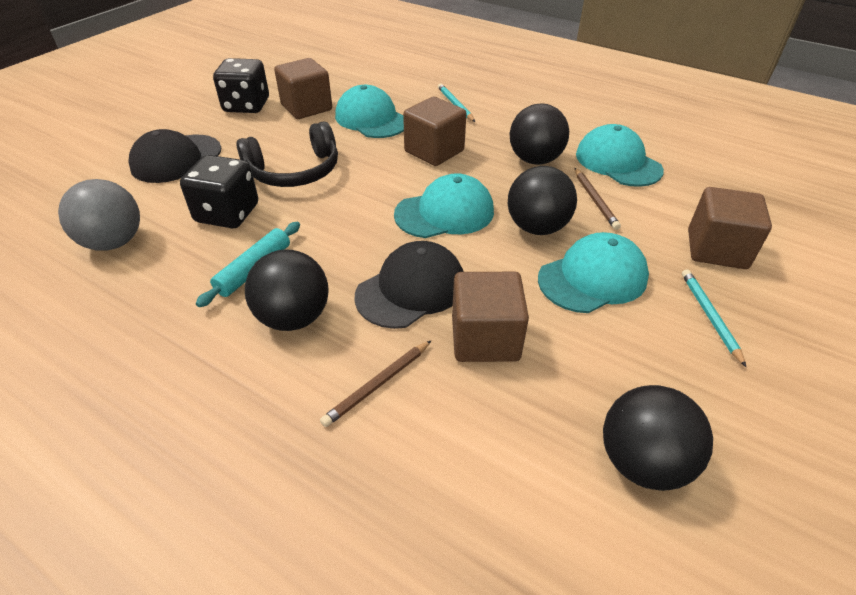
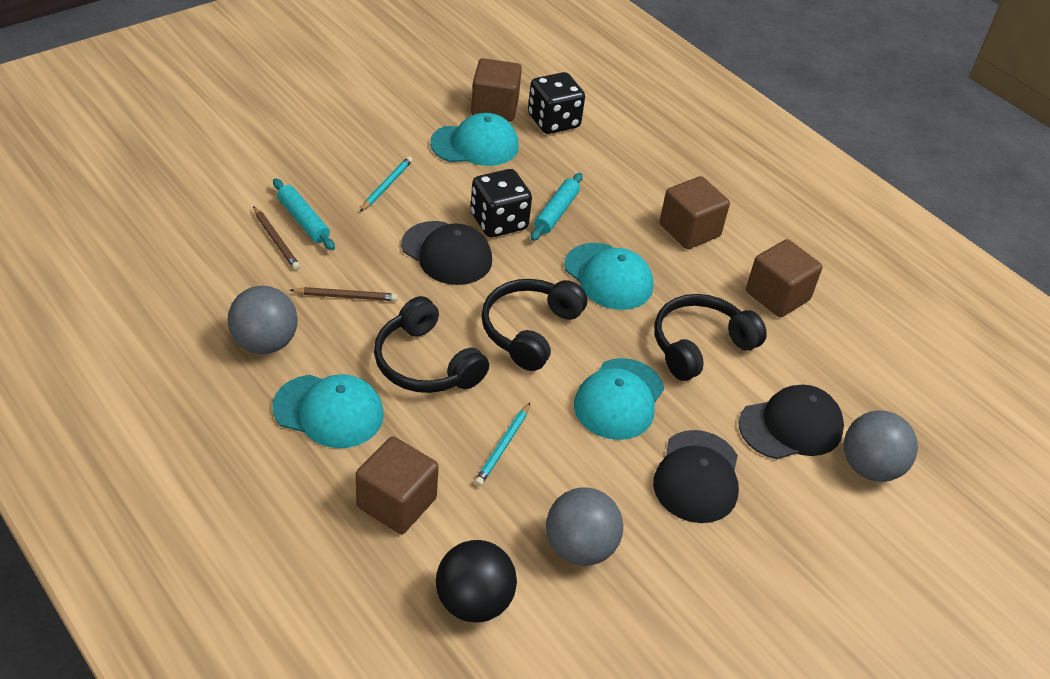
black ball: 4 -> 1
black cap: 2 -> 3
black headphones: 1 -> 3
grey ball: 1 -> 3
turquoise rolling pin: 1 -> 2

